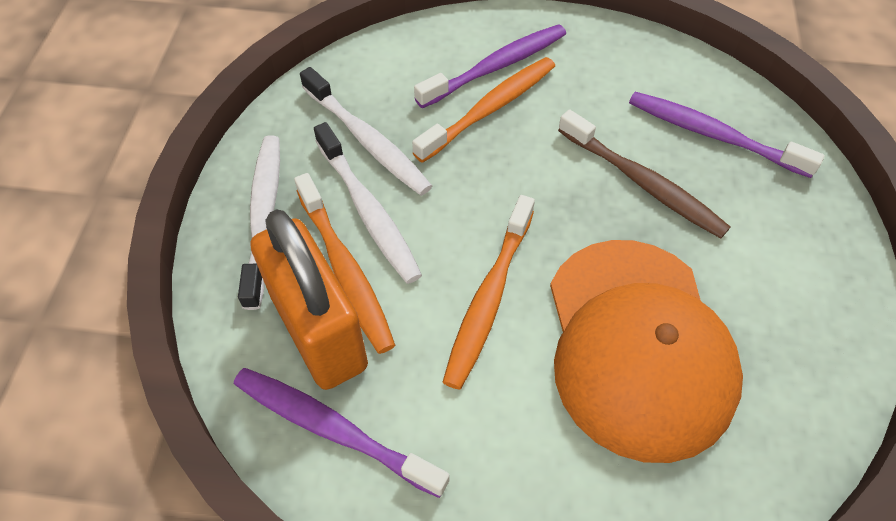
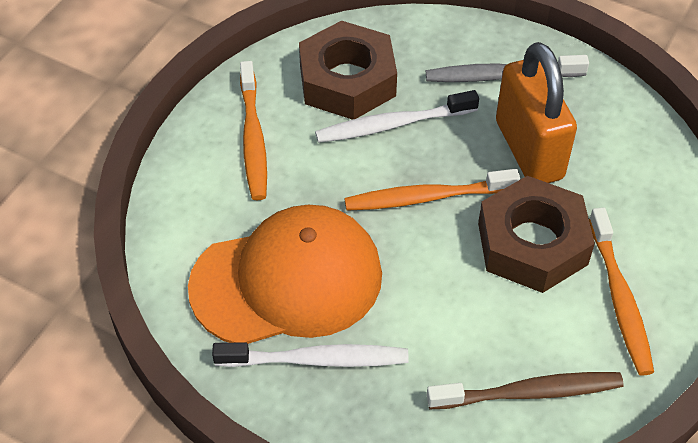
brown nut: 0 -> 2
grey toothbrush: 0 -> 1
purple toothbrush: 3 -> 0
white toothbrush: 3 -> 2

